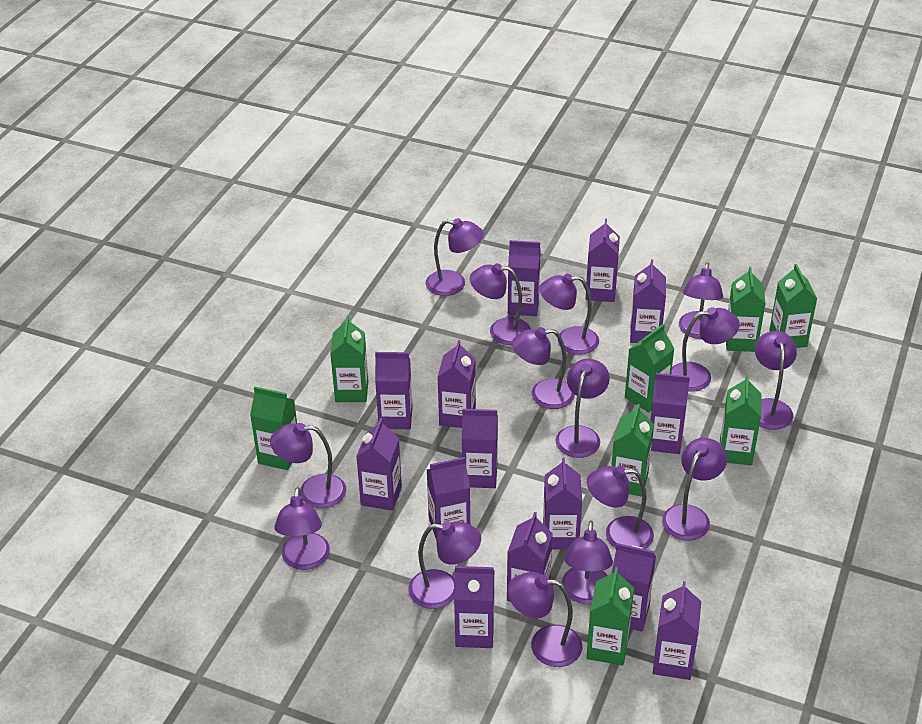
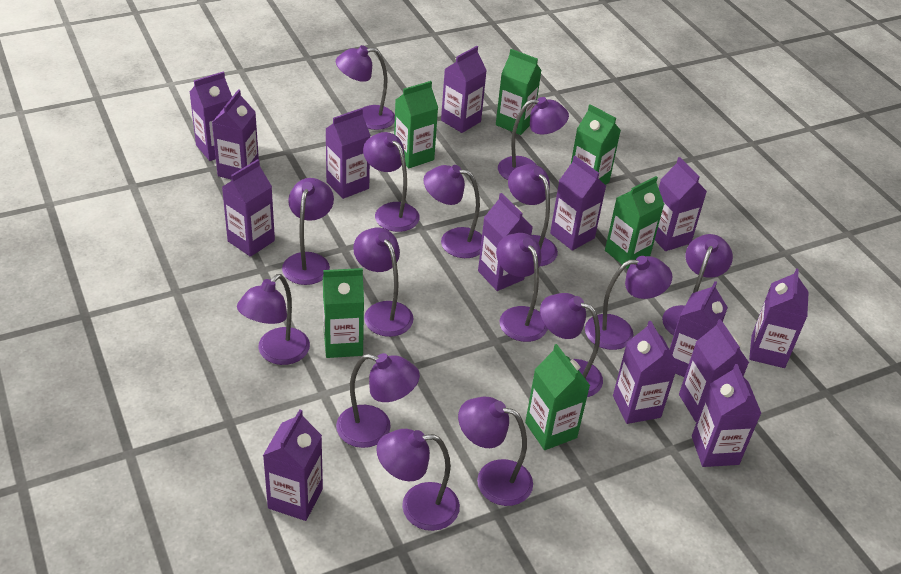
green carton: 8 -> 6

